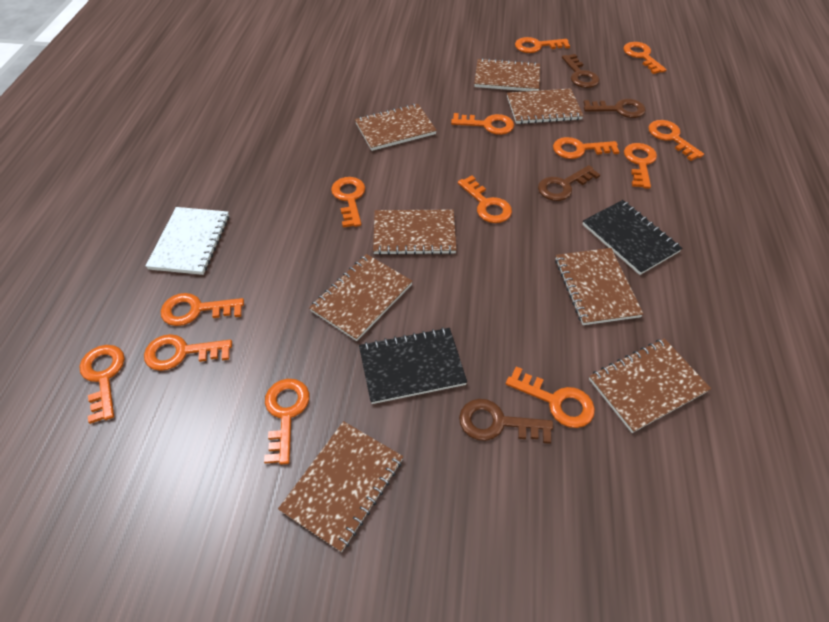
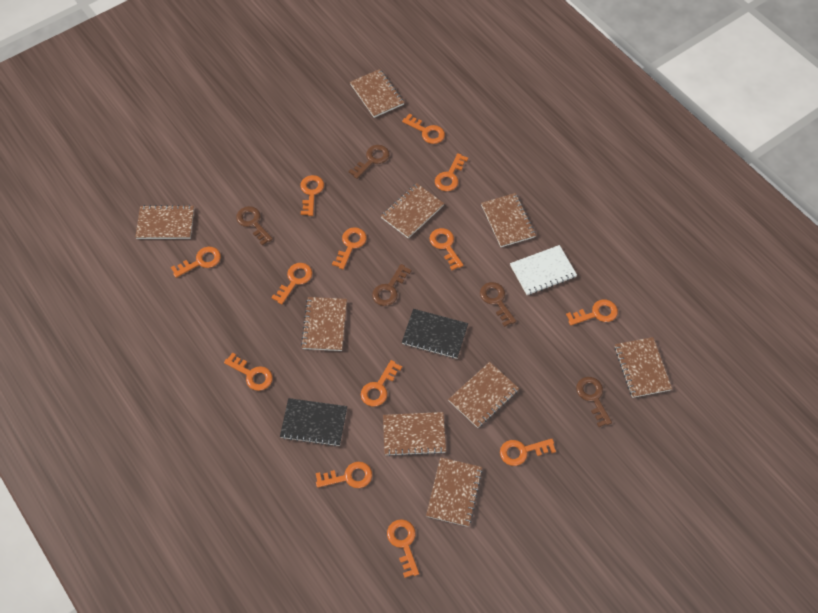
brown key: 4 -> 5
brown notebook: 8 -> 9

